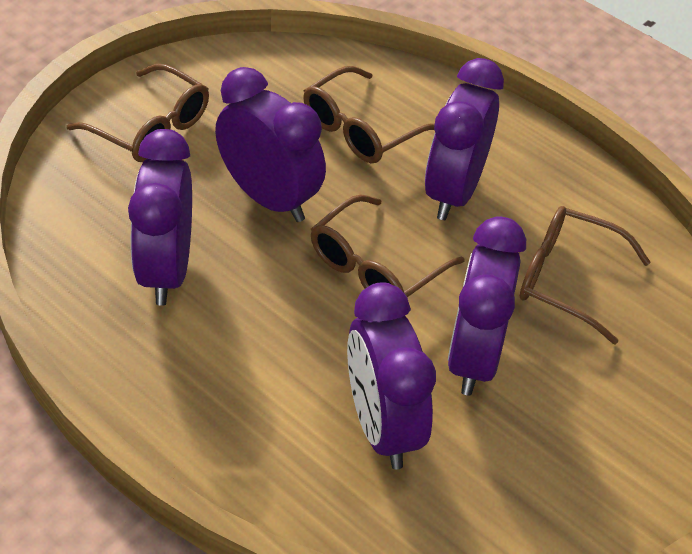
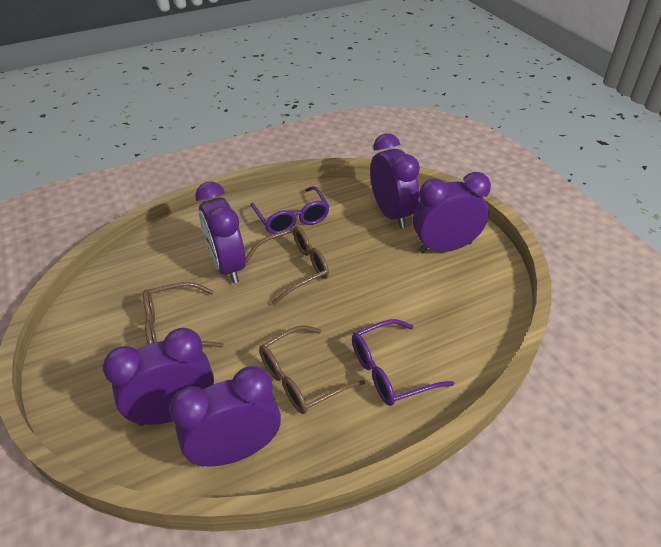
brown glasses: 4 -> 3
purple glasses: 0 -> 2

